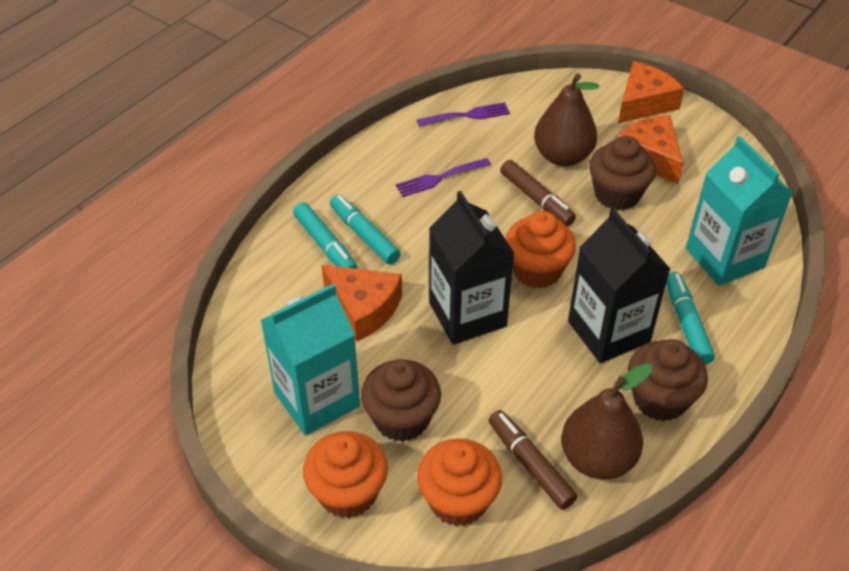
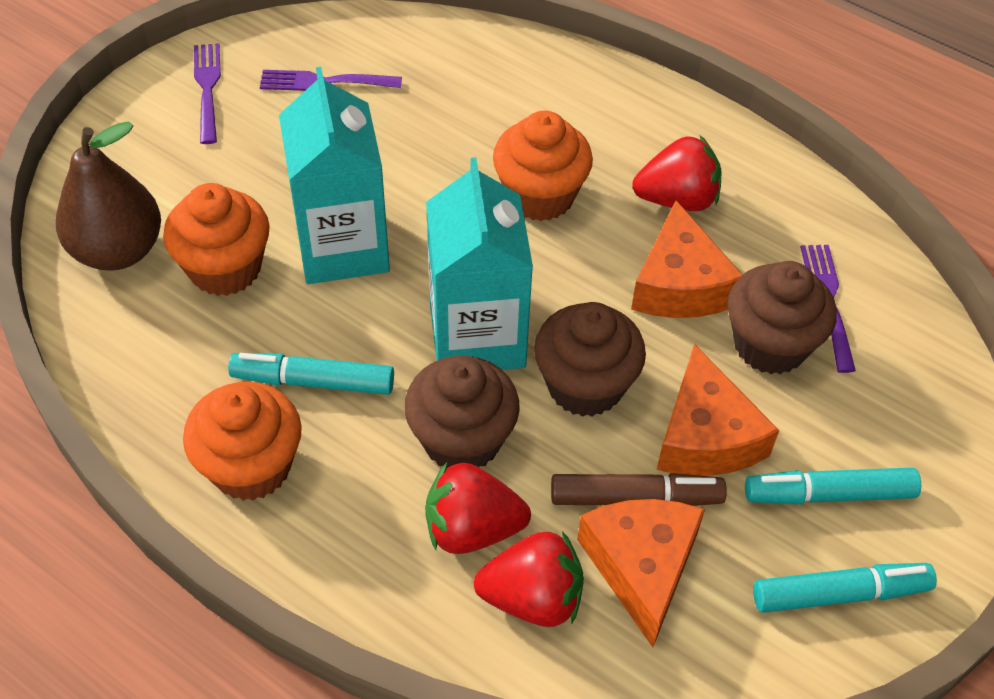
black carton: 2 -> 0
brown marker: 2 -> 1
brown pear: 2 -> 1
purple fork: 2 -> 3
red strawberry: 0 -> 3

